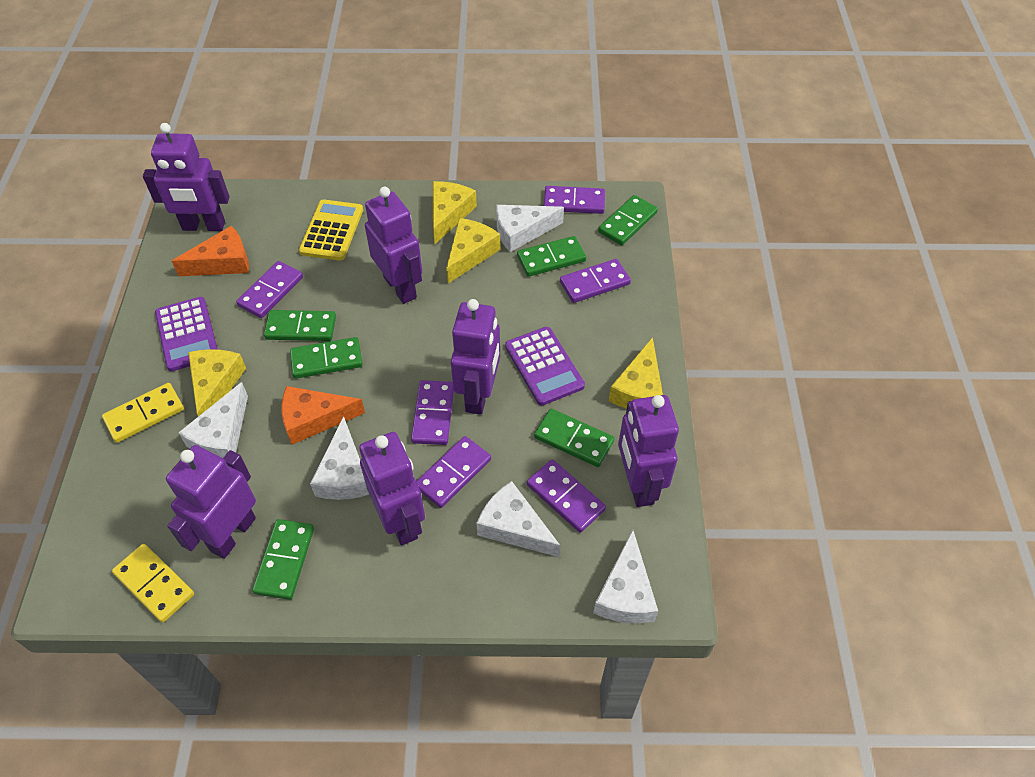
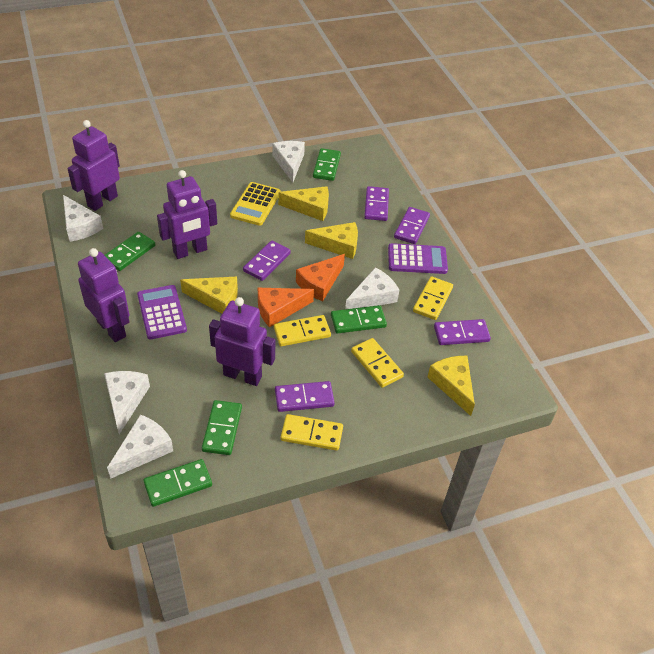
green domino: 6 -> 5
purple domino: 6 -> 5
purple robot: 6 -> 4
yellow domino: 2 -> 4

